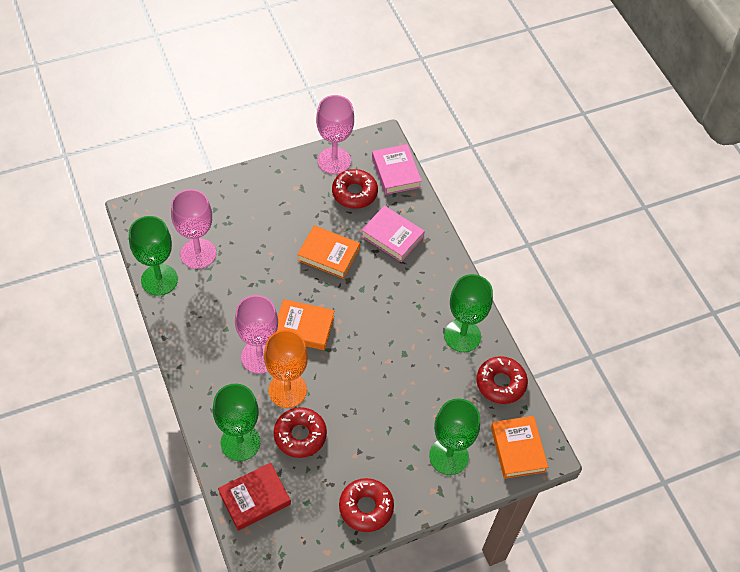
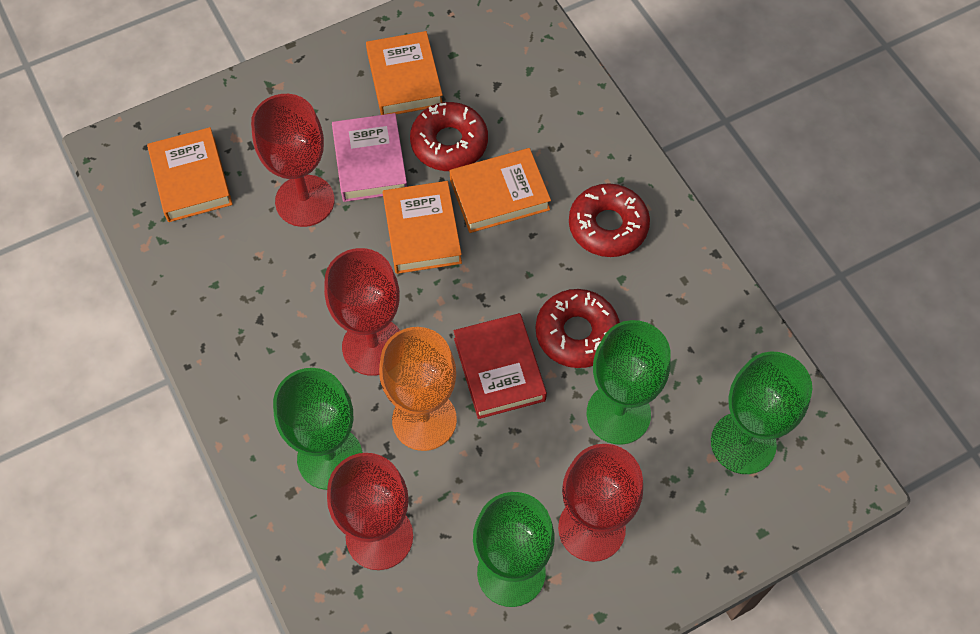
orange book: 3 -> 4
pink book: 2 -> 1
pink goblet: 3 -> 0
red donut: 4 -> 3
red goblet: 0 -> 4

